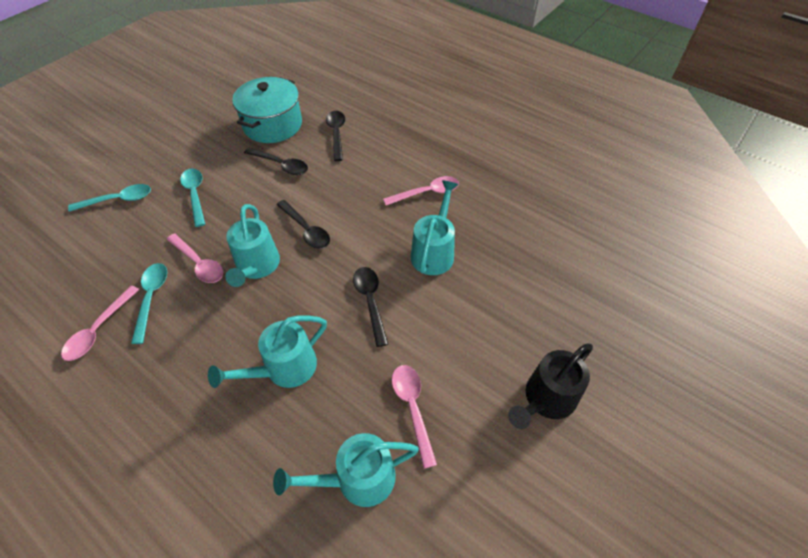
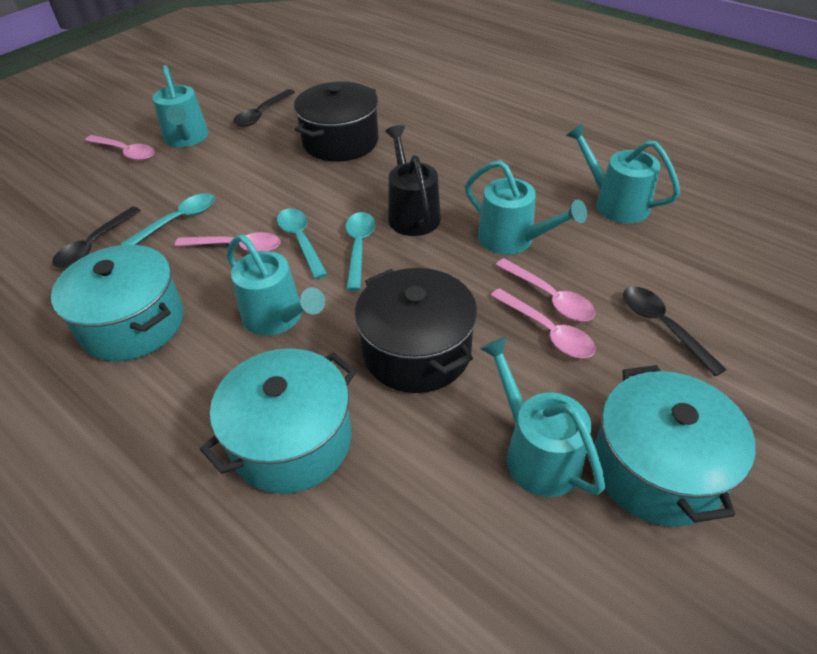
black pot: 0 -> 2
black spoon: 4 -> 3
turquoise pot: 1 -> 3
turquoise watering can: 4 -> 5

